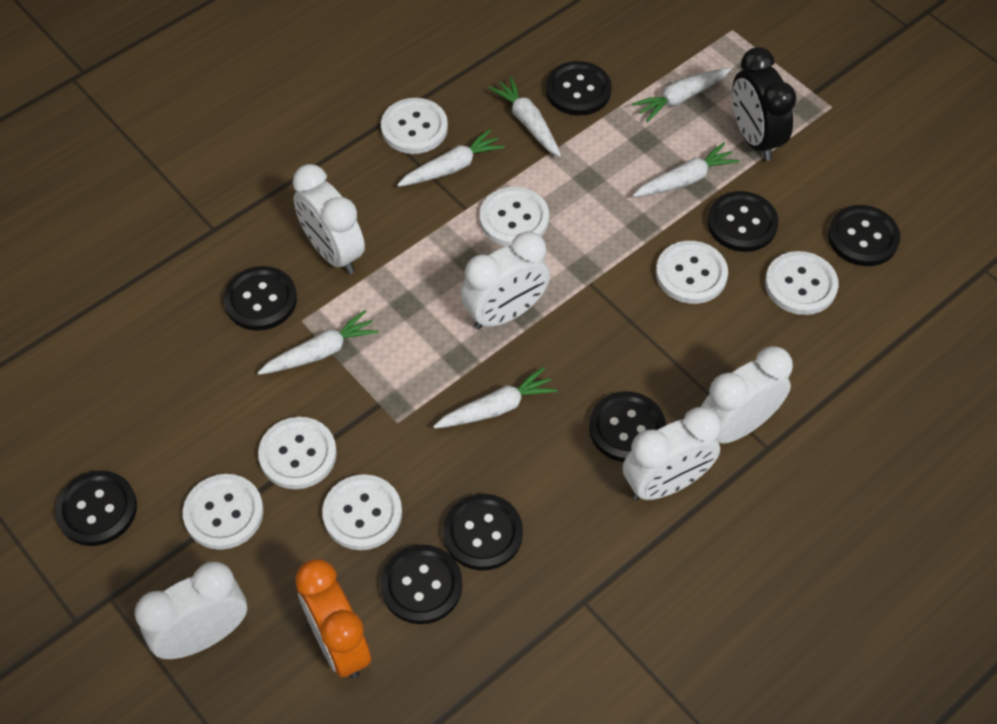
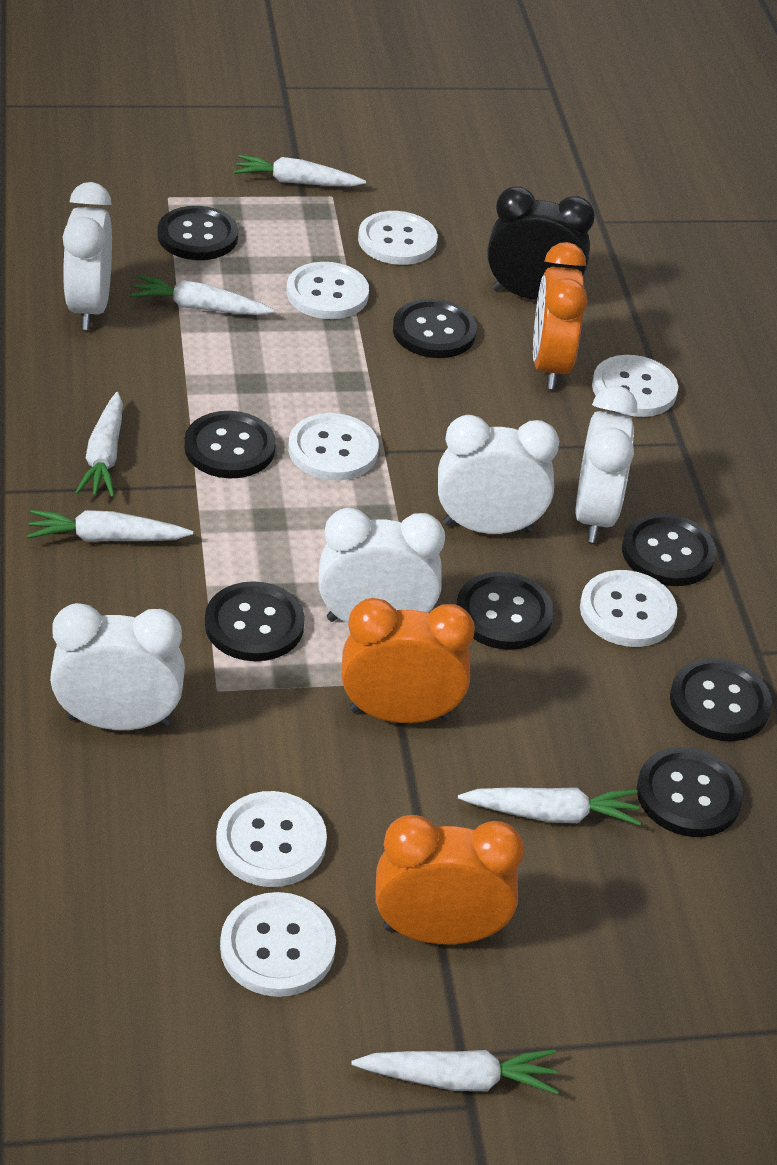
orange clock: 1 -> 3

